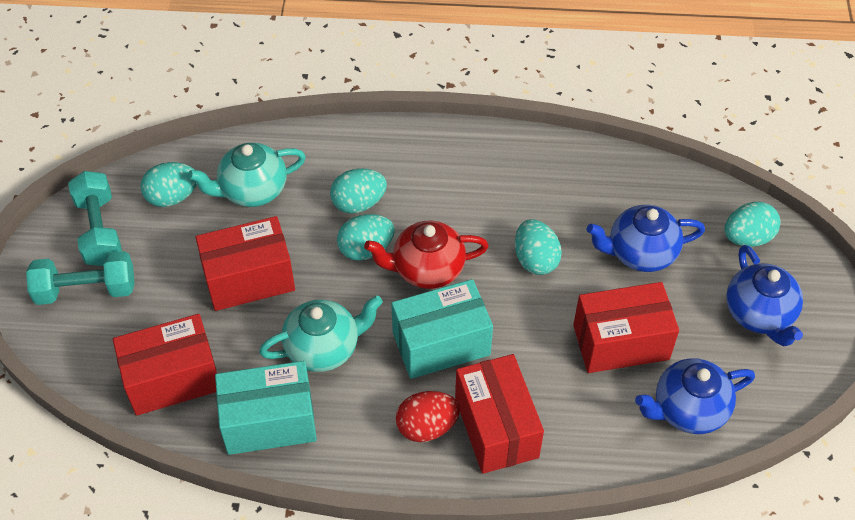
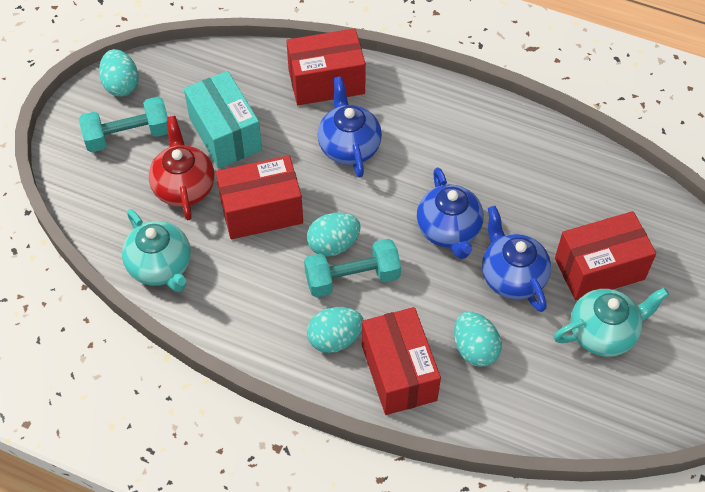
red egg: 1 -> 0
turquoise box: 2 -> 1
turquoise egg: 5 -> 4

